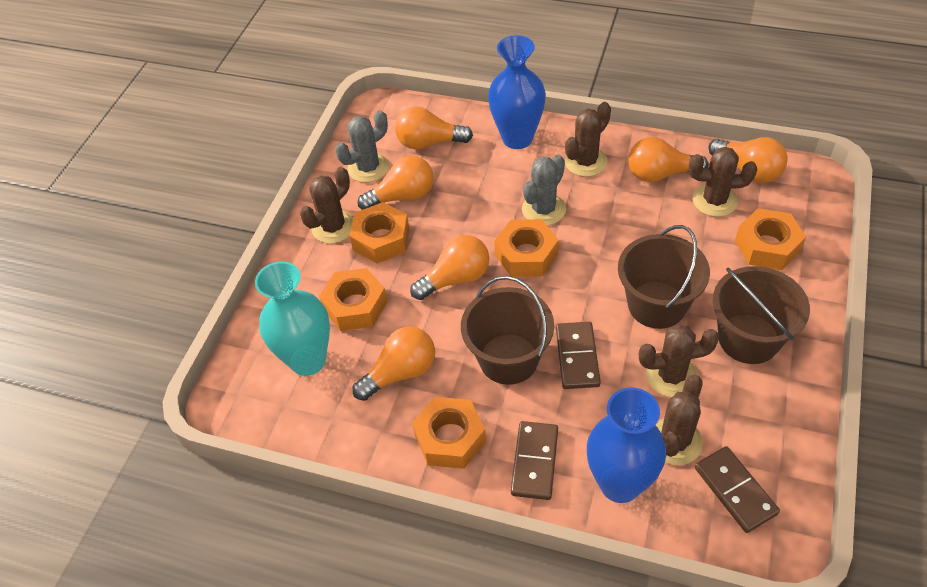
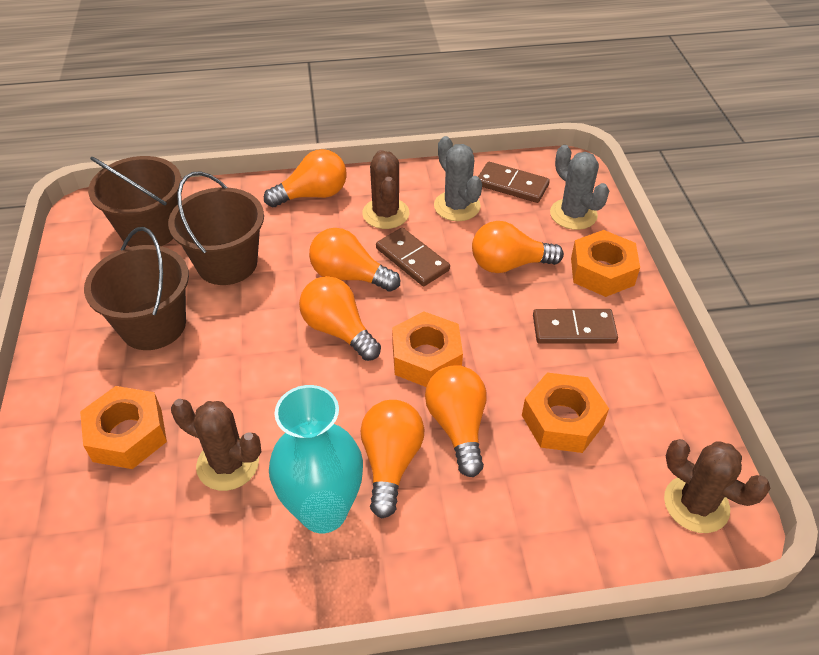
blue vase: 2 -> 0
brown cactus: 5 -> 3
orange nut: 5 -> 4

